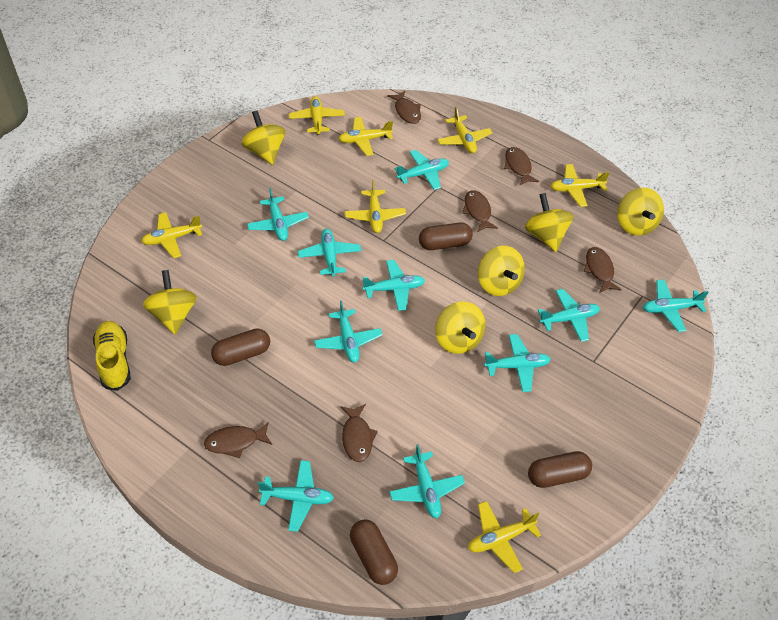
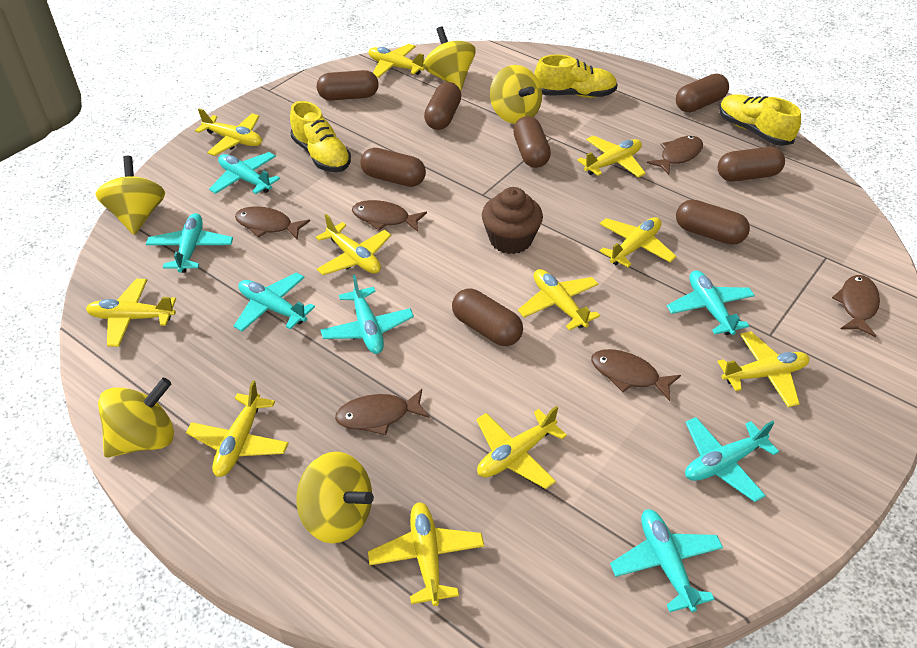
brown capsule: 4 -> 8
brown cupcake: 0 -> 1
turquoise plane: 10 -> 7
yellow plane: 7 -> 11
yellow shoe: 1 -> 3
yellow spinning top: 6 -> 5

